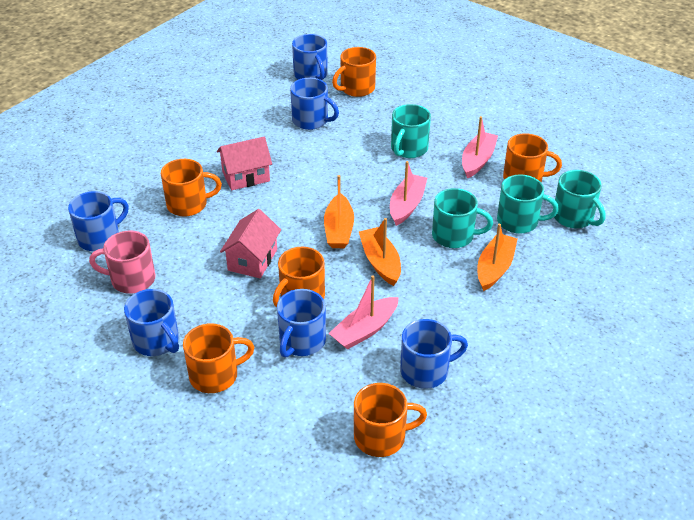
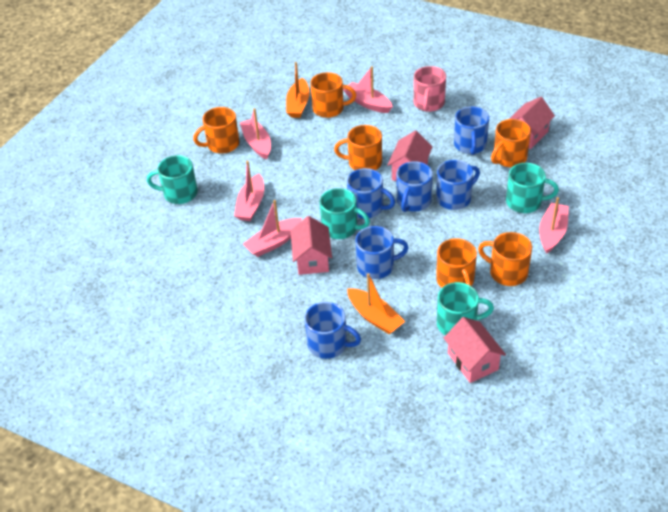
orange boat: 3 -> 2
pink boat: 3 -> 5
pink house: 2 -> 4

